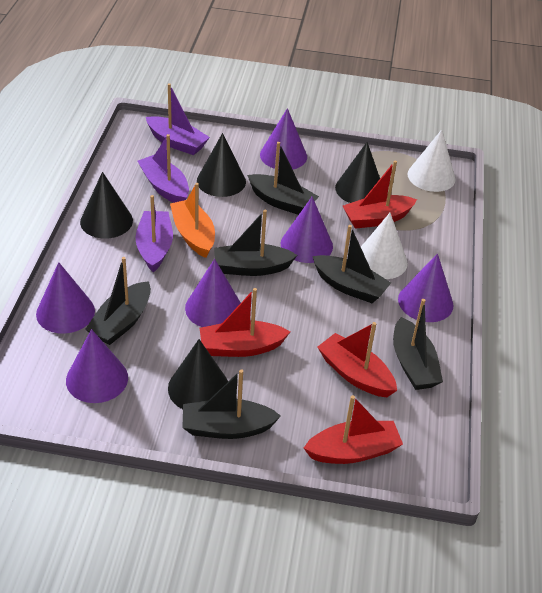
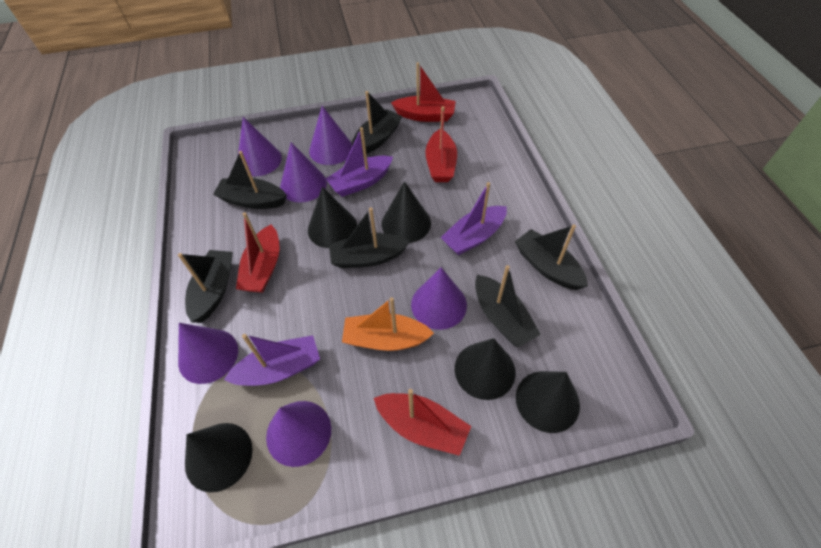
black cone: 4 -> 5
white cone: 2 -> 0

